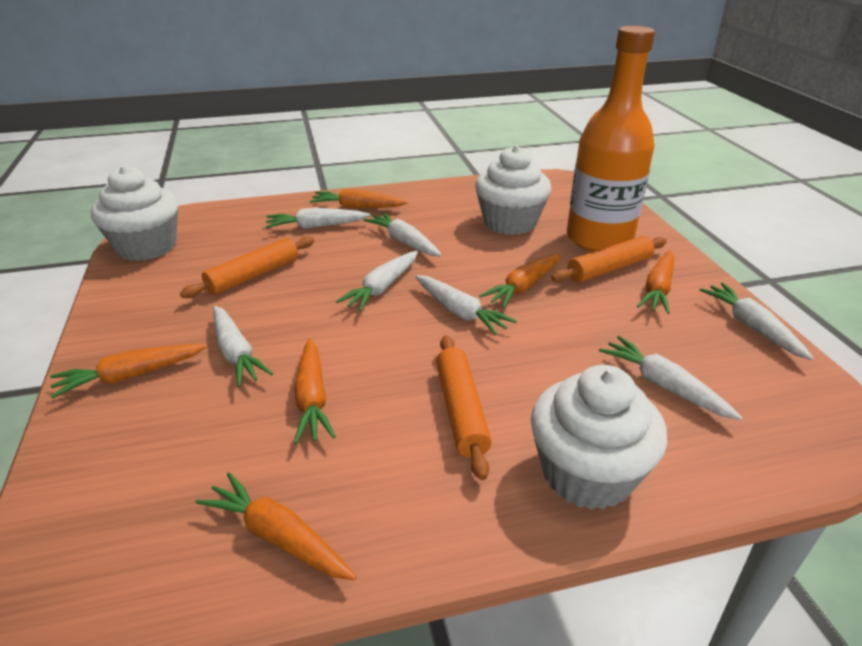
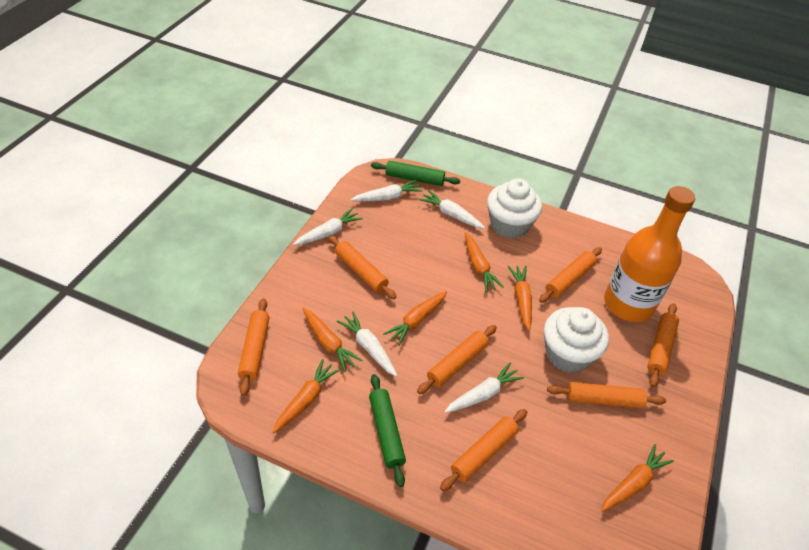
green rolling pin: 0 -> 2
orange rolling pin: 3 -> 7
white carrot: 7 -> 5
white cupcake: 3 -> 2

